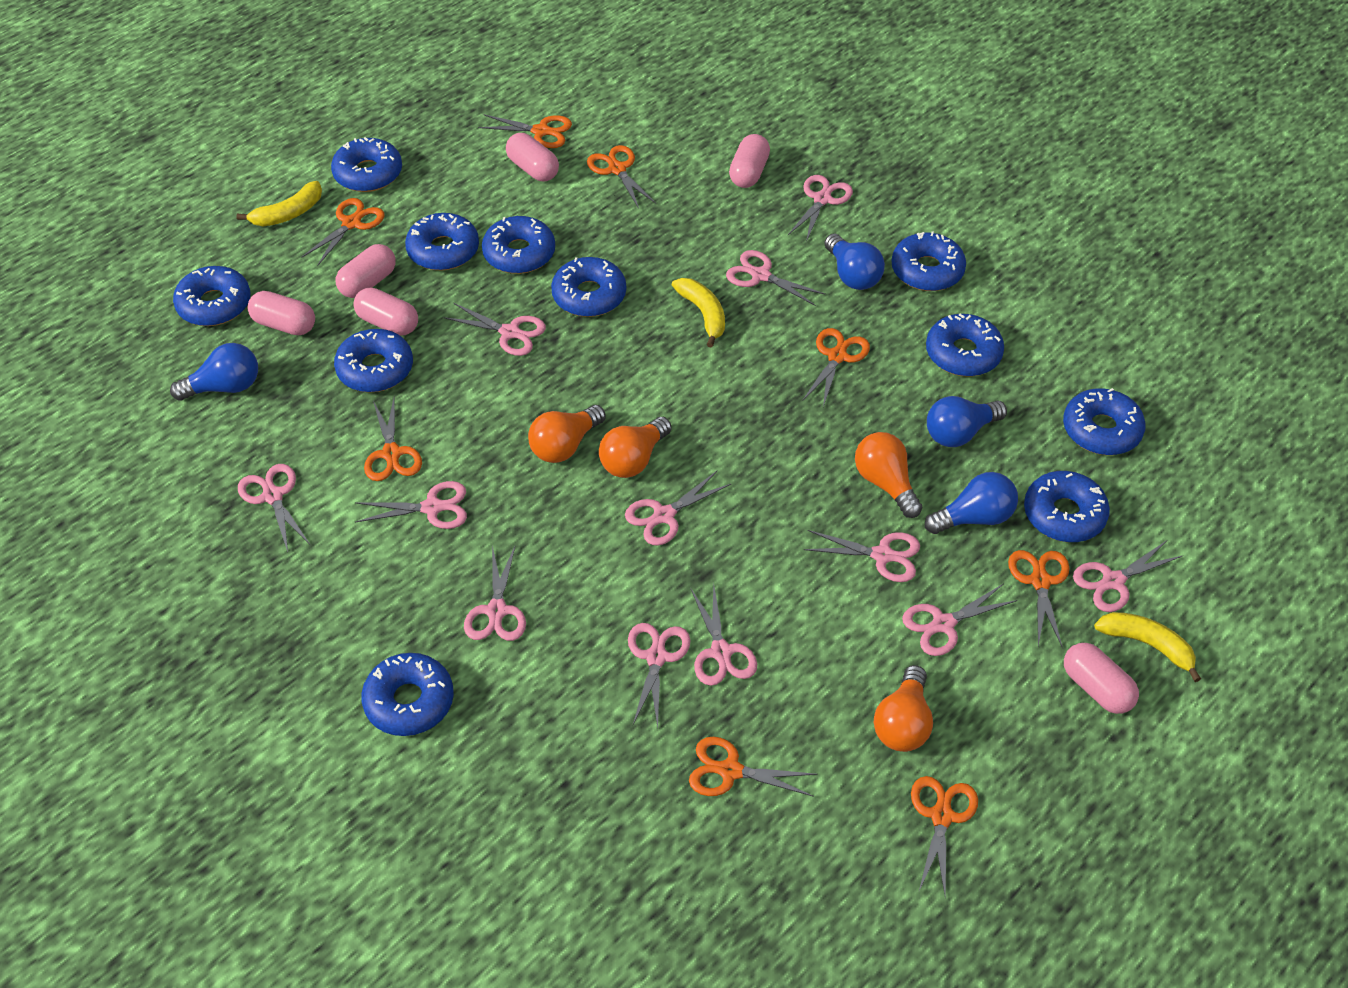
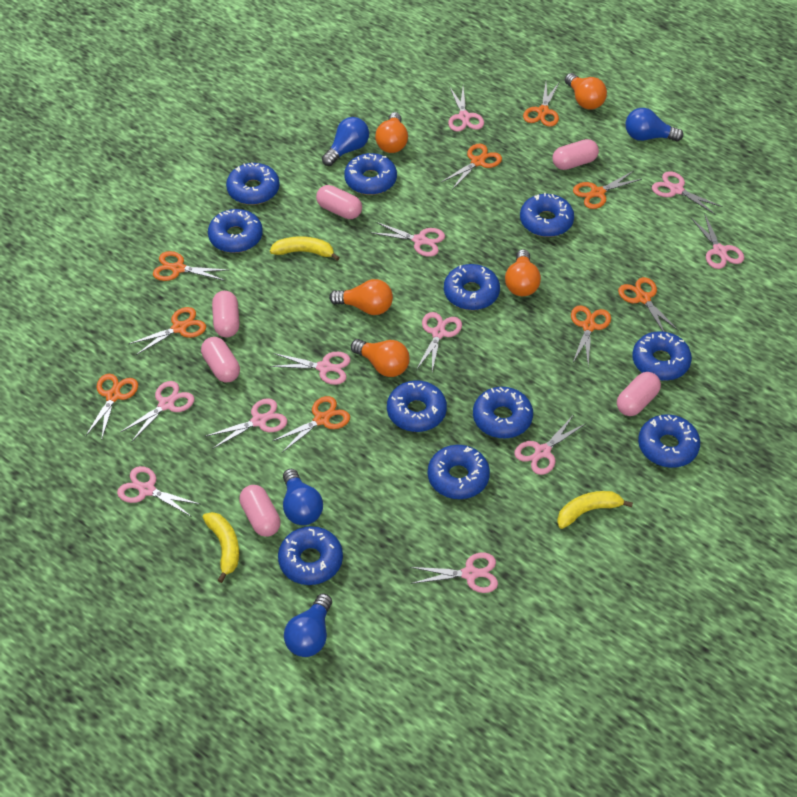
orange light bulb: 4 -> 5
orange scissors: 8 -> 9
pink scissors: 12 -> 11

